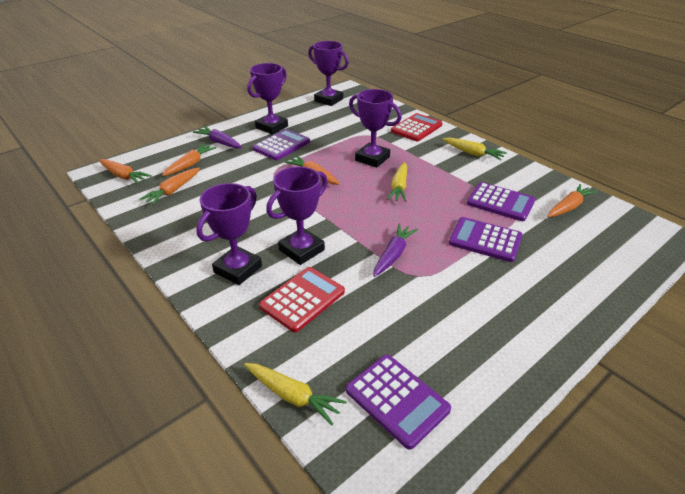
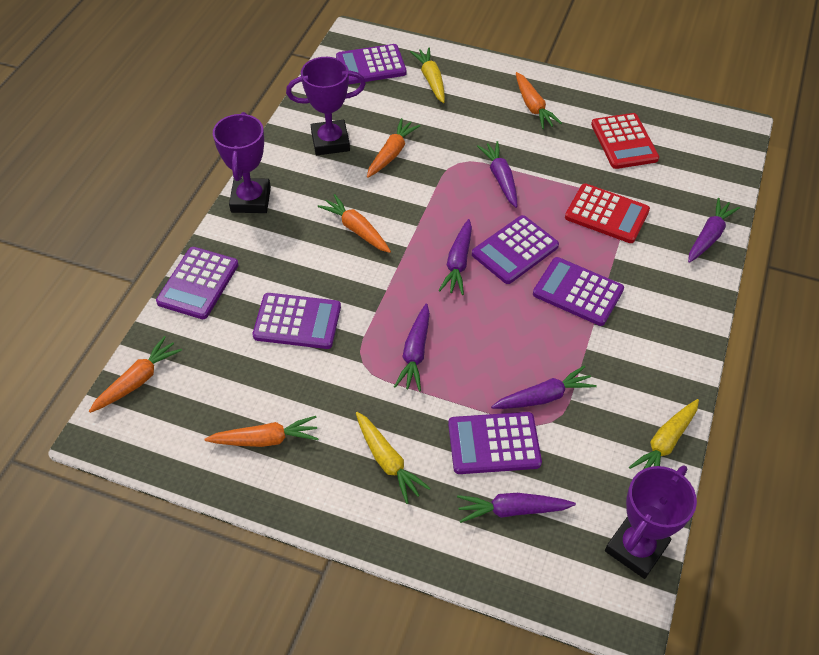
purple calculator: 4 -> 6
purple carrot: 2 -> 6
purple trophy: 5 -> 3

